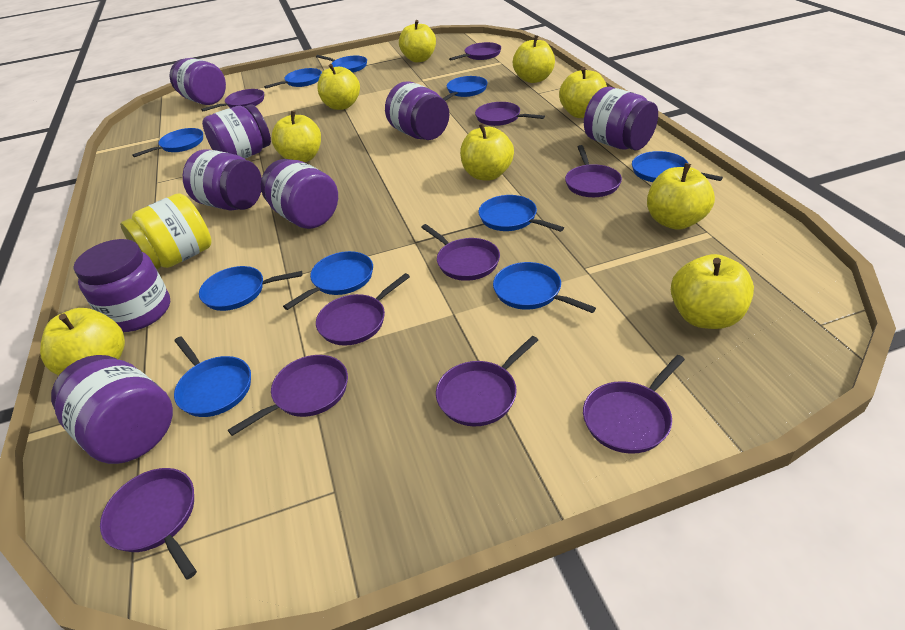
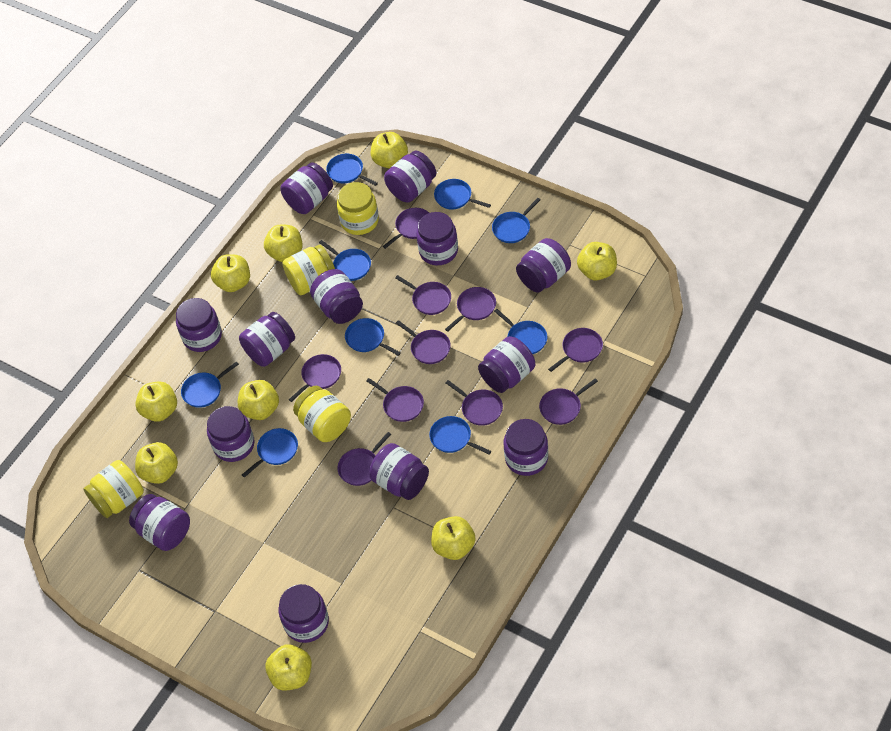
blue pan: 10 -> 9
purple jar: 8 -> 13
yellow jar: 1 -> 4

